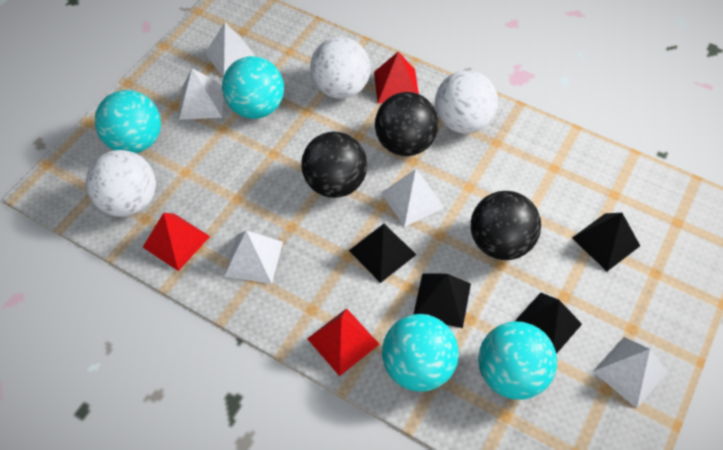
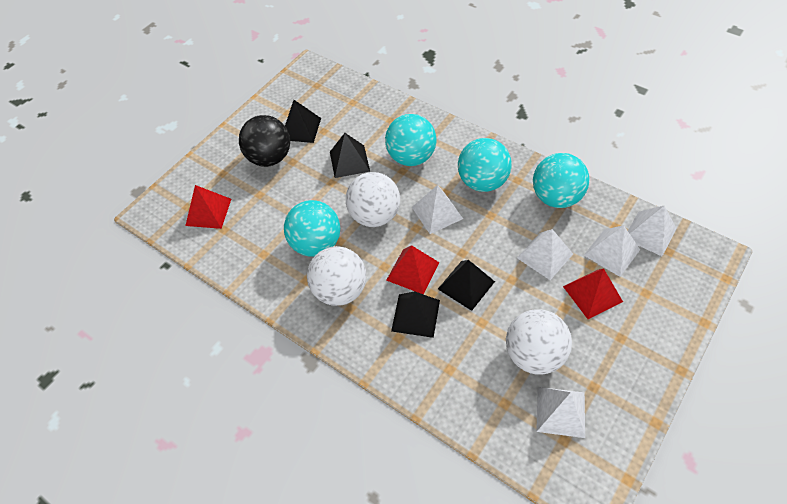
black ball: 3 -> 1

